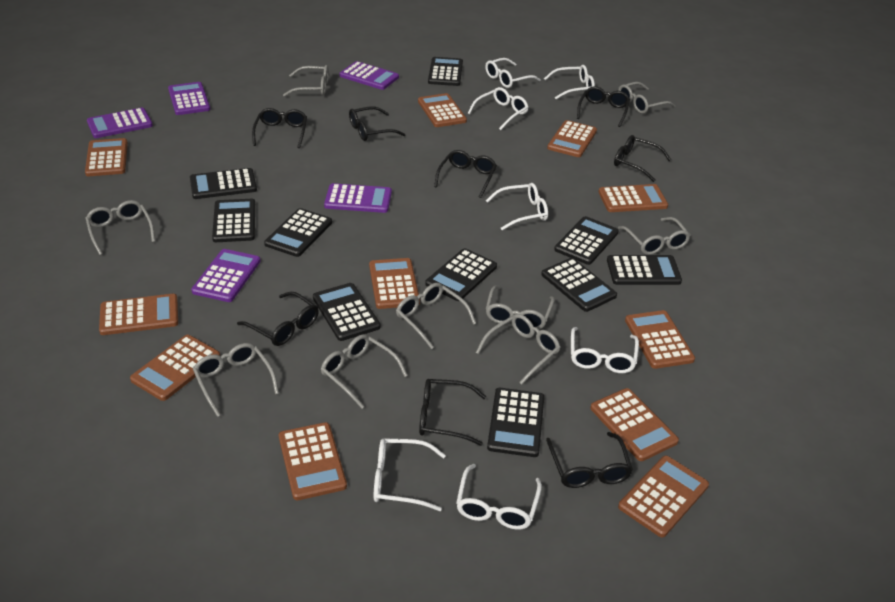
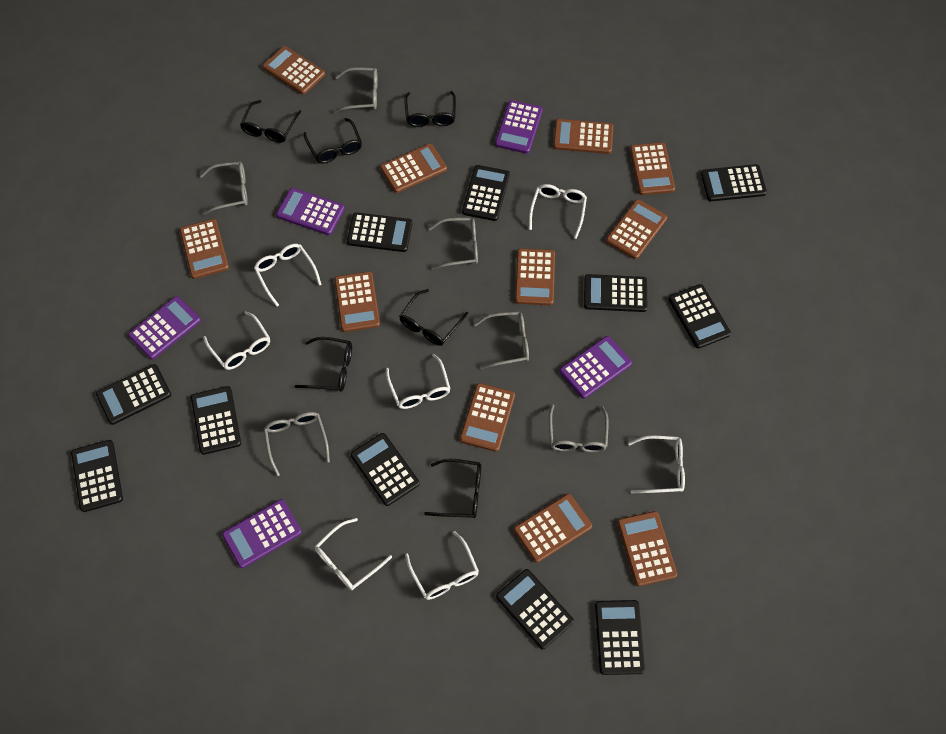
black calculator: 10 -> 11
black glasses: 8 -> 6
grey glasses: 9 -> 6

